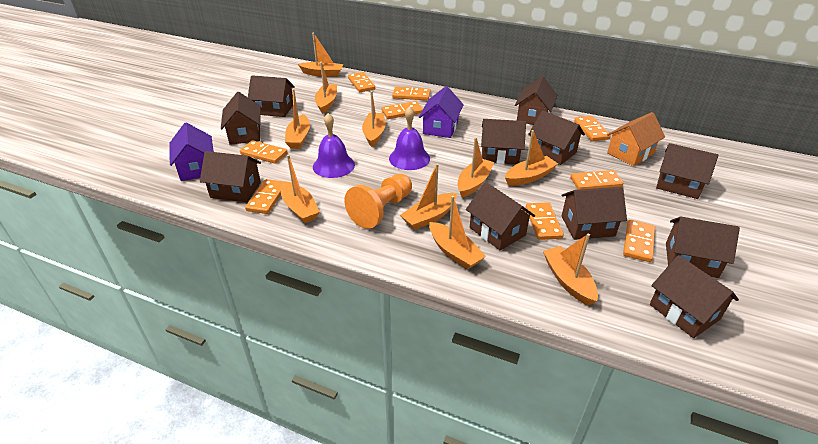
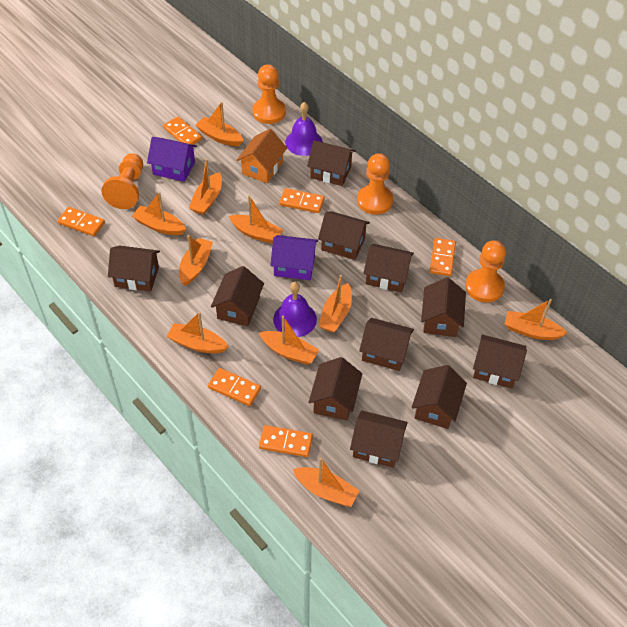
orange domino: 9 -> 6
orange pawn: 1 -> 4

